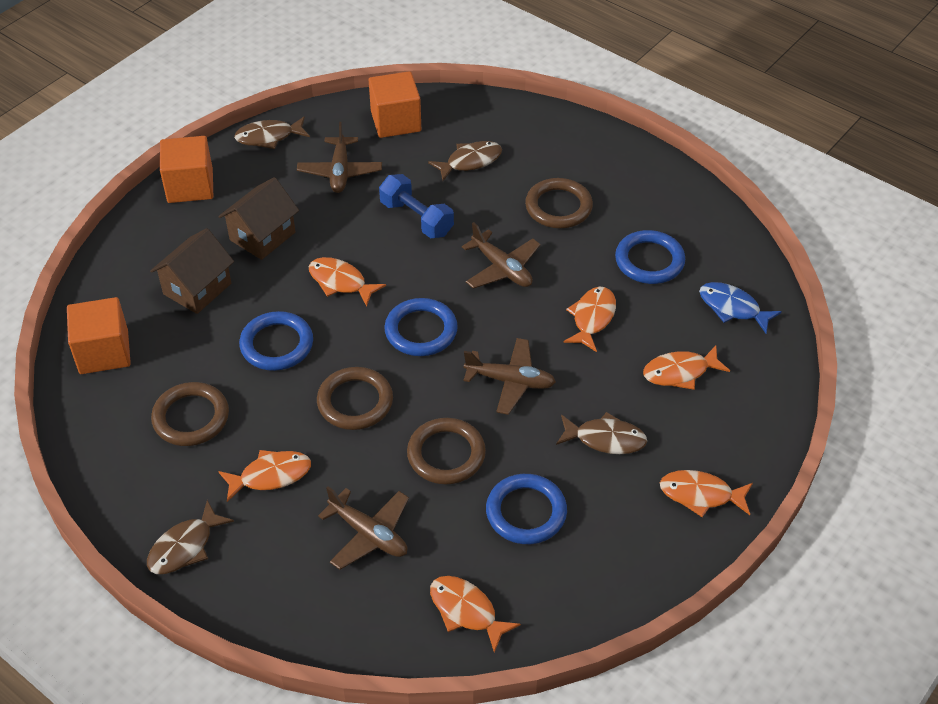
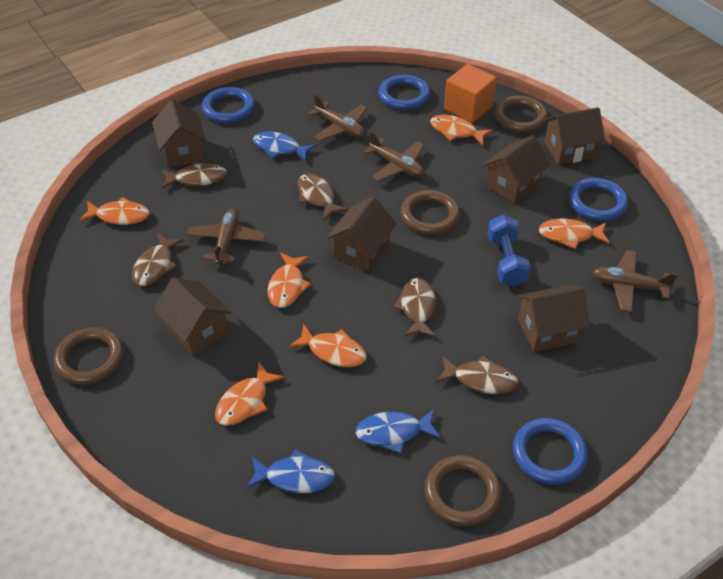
blue fish: 1 -> 3
brown fish: 4 -> 5
brown house: 2 -> 6
orange cube: 3 -> 1

